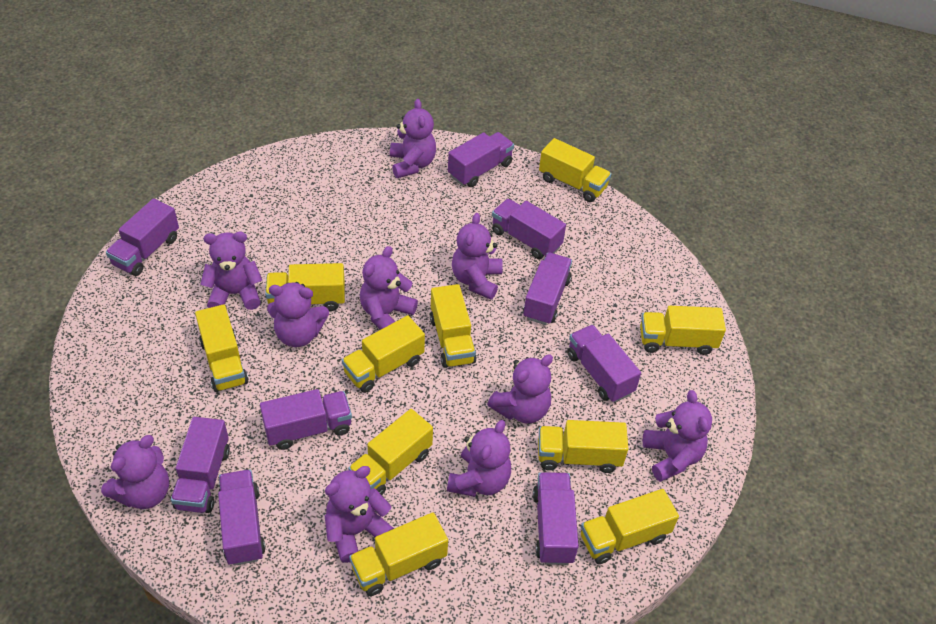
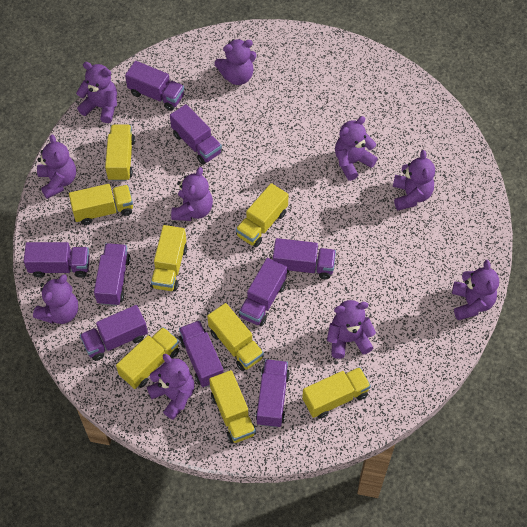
yellow truck: 10 -> 8

